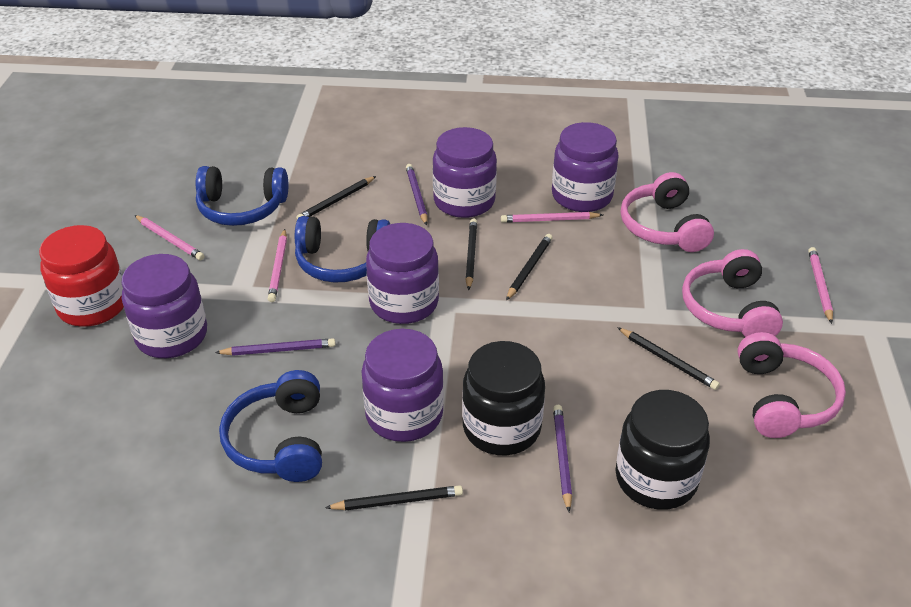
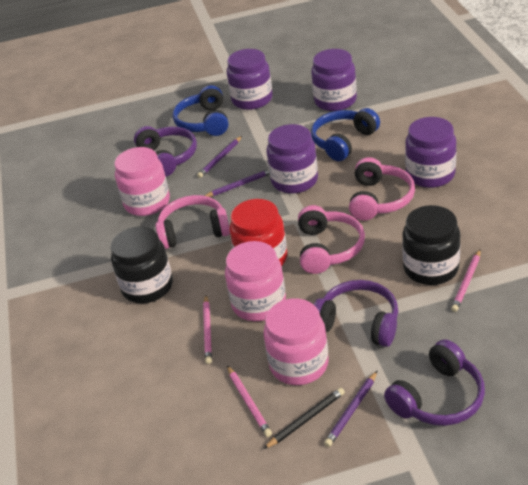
black pencil: 5 -> 1
blue headphones: 3 -> 2
pink jar: 0 -> 3
pink pencil: 4 -> 3
purple headphones: 0 -> 3
purple jar: 5 -> 4

